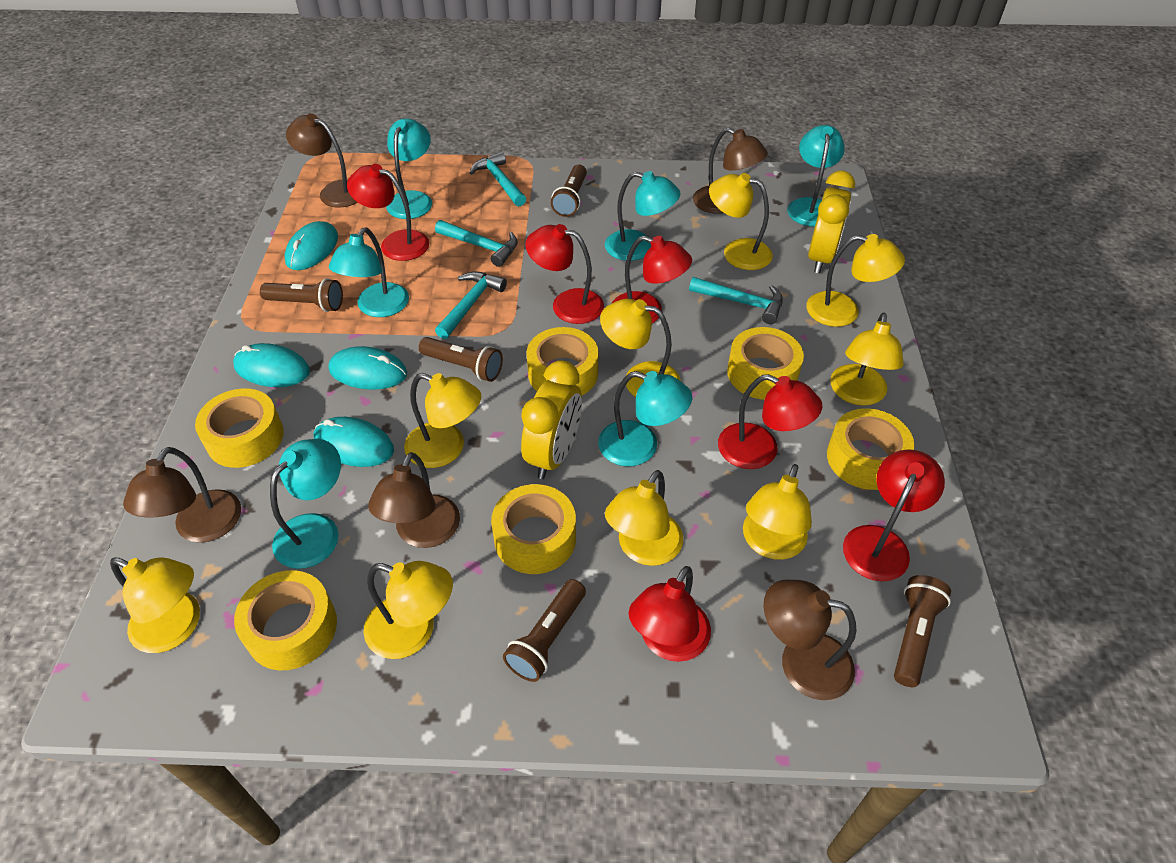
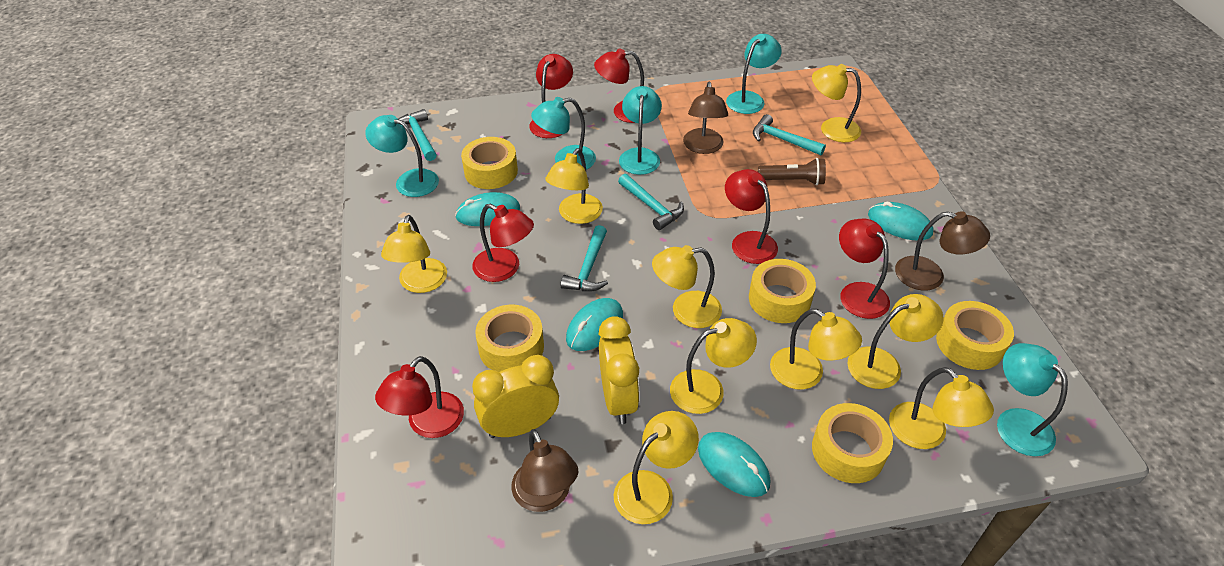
brown flashlight: 5 -> 1
brown lamp: 5 -> 3
turquoise lamp: 6 -> 5
yellow tape: 6 -> 5

